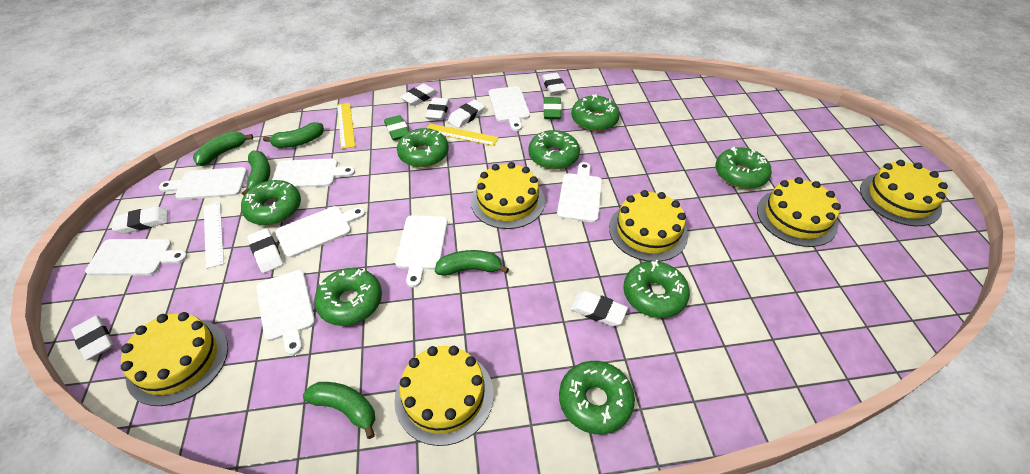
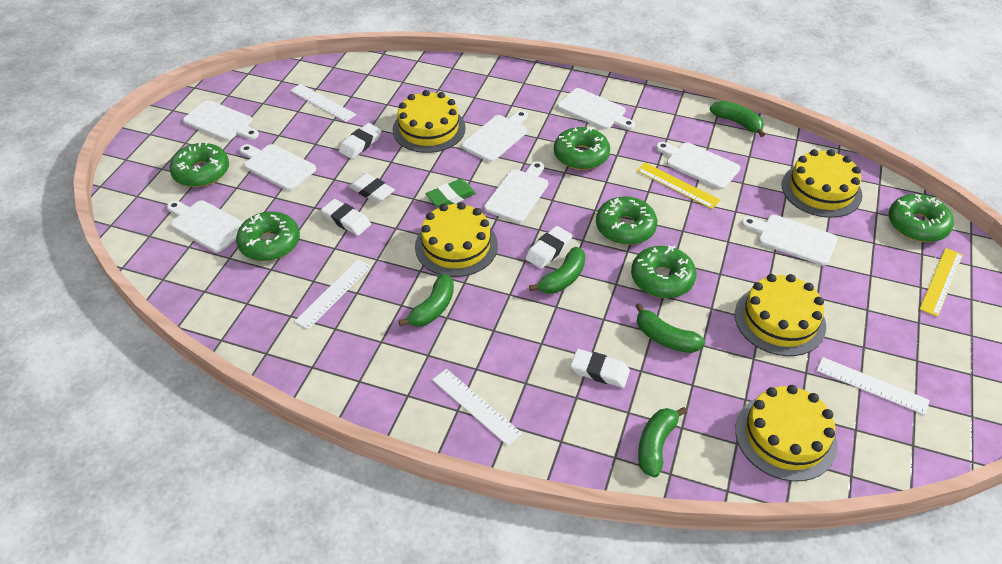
green donut: 8 -> 6
green eraser: 2 -> 1
white eraser: 8 -> 5
white ruler: 1 -> 4
yellow cake: 6 -> 5

